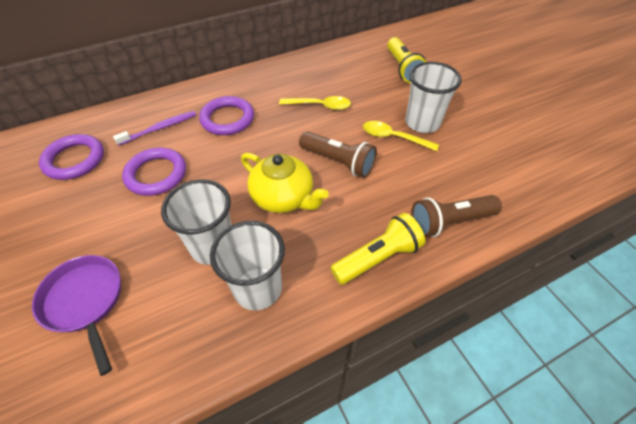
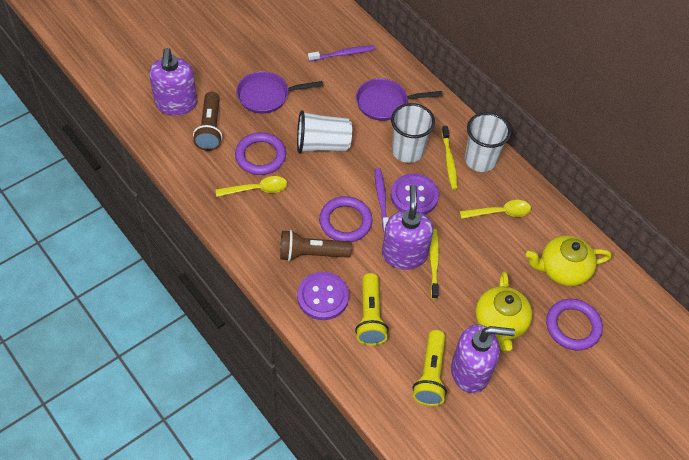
purple button: 0 -> 2
purple pan: 1 -> 2
purple soap dispenser: 0 -> 3
purple toothbrush: 1 -> 2
yellow teapot: 1 -> 2
yellow toothbrush: 0 -> 2

